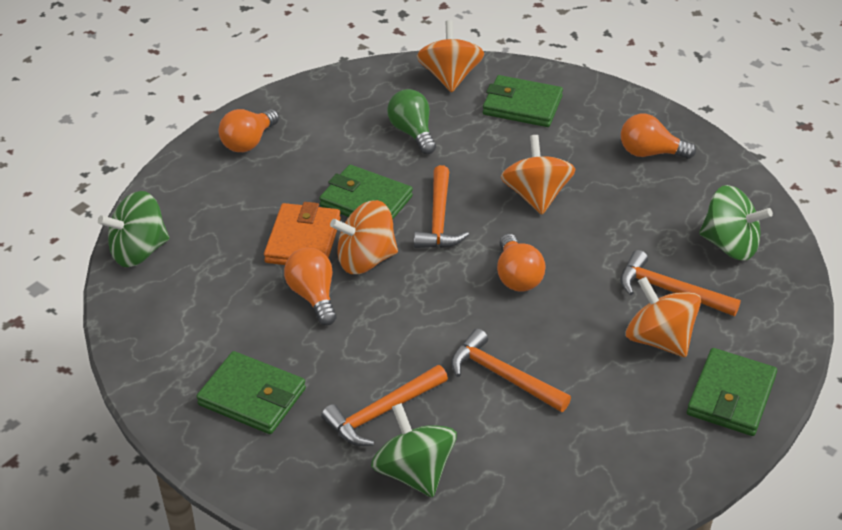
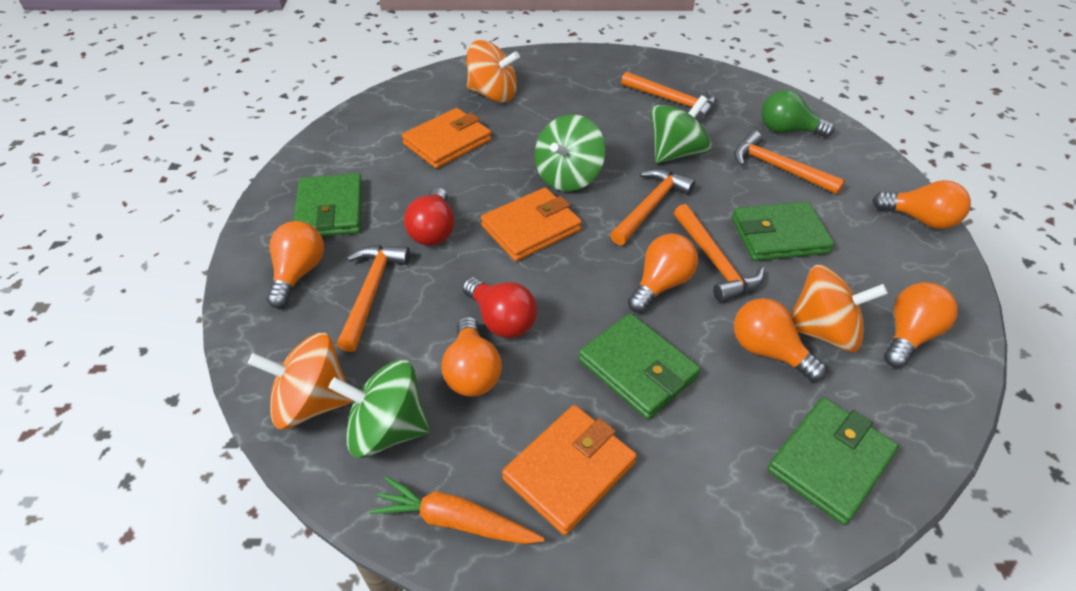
orange carrot: 0 -> 1
orange hammer: 4 -> 5
orange light bulb: 4 -> 6
orange spinning top: 4 -> 3
orange wallet: 1 -> 3
red light bulb: 0 -> 2

